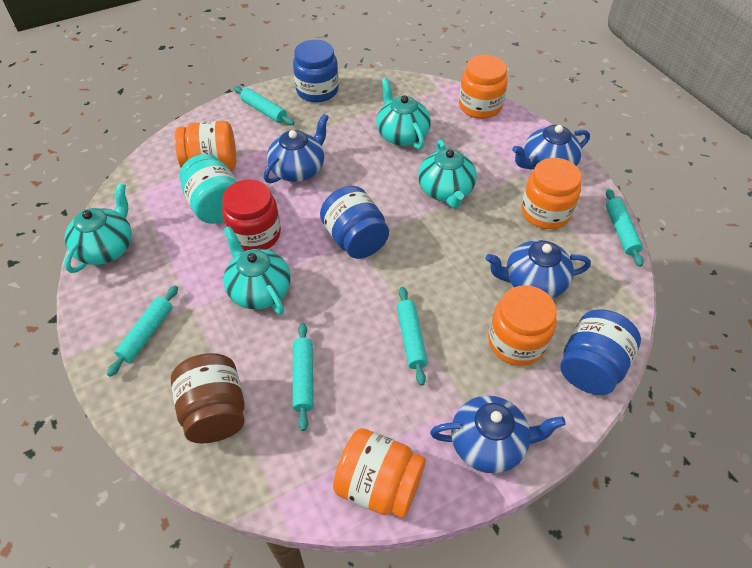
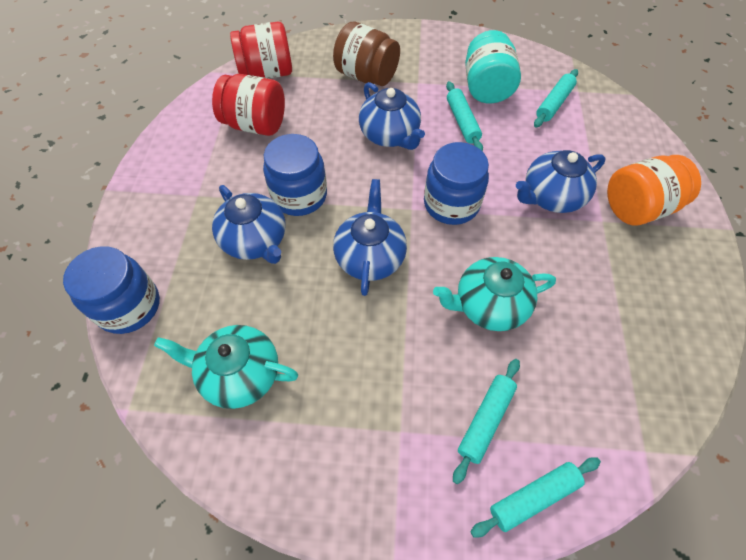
orange jar: 5 -> 1
red jar: 1 -> 2
turquoise rolling pin: 5 -> 4
turquoise teapot: 4 -> 2

